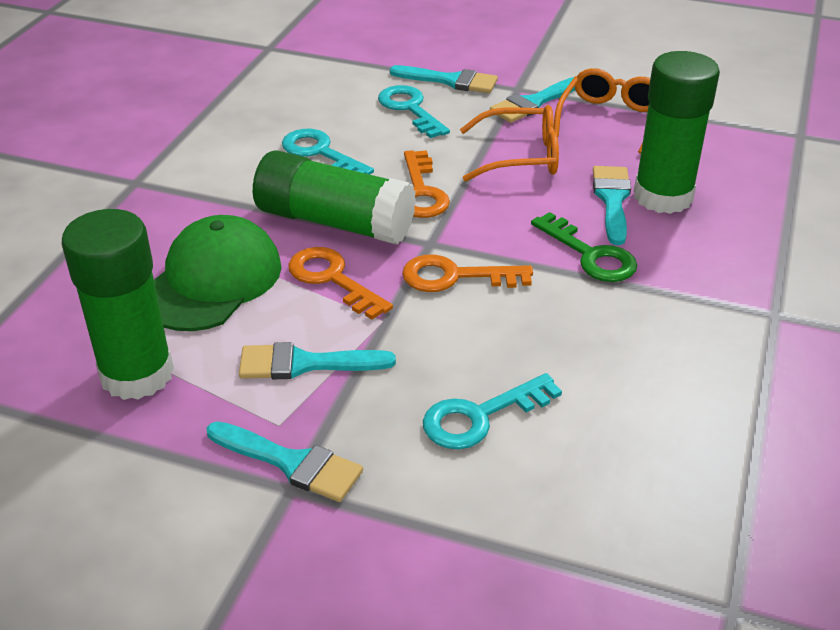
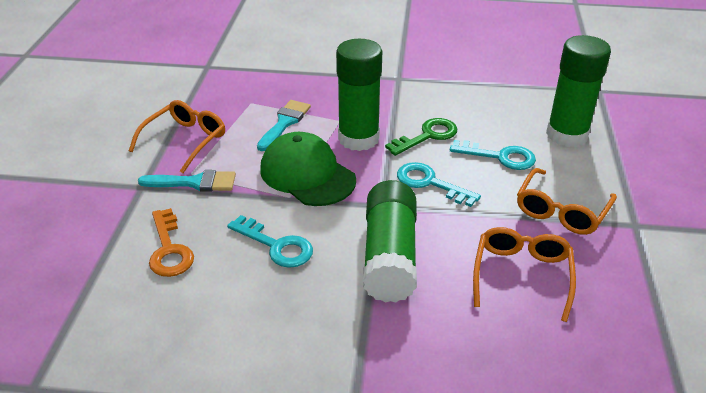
orange glasses: 2 -> 3
orange key: 3 -> 1
turquoise brush: 5 -> 2

